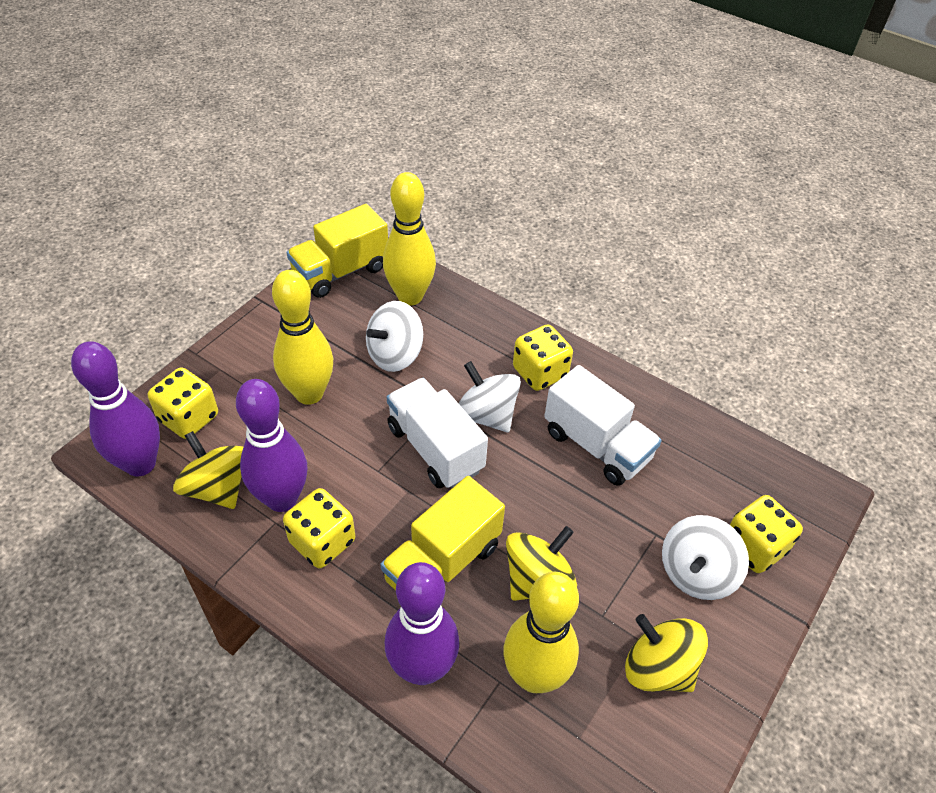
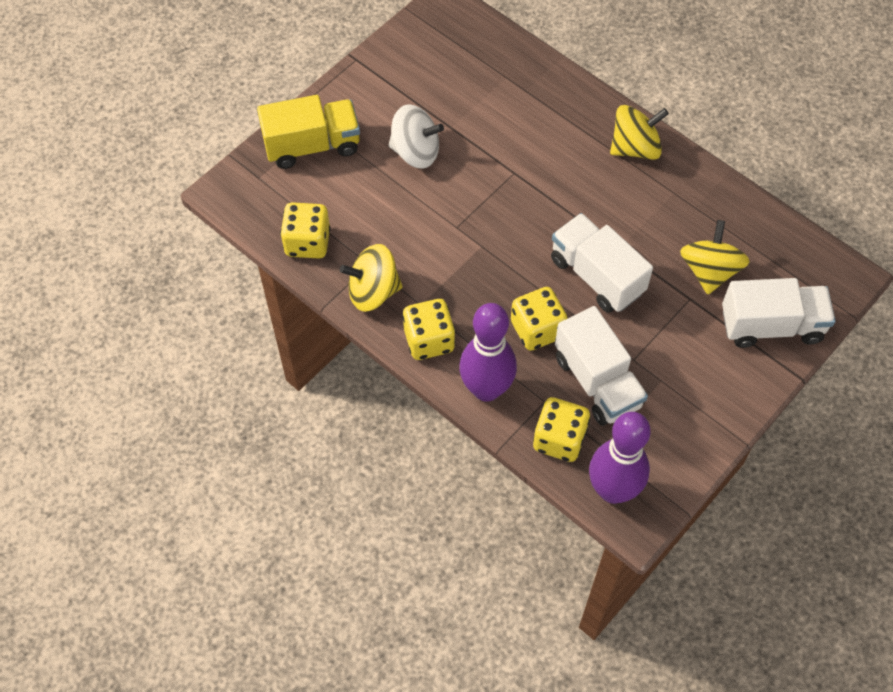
purple bowling pin: 3 -> 2
white spinning top: 3 -> 1
white truck: 2 -> 3
yellow bowling pin: 3 -> 0
yellow truck: 2 -> 1

